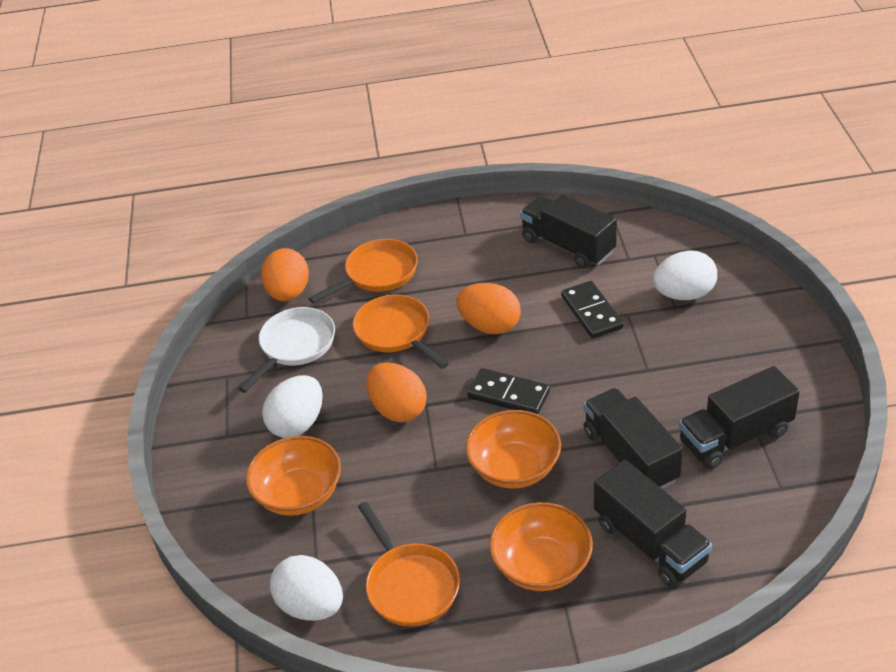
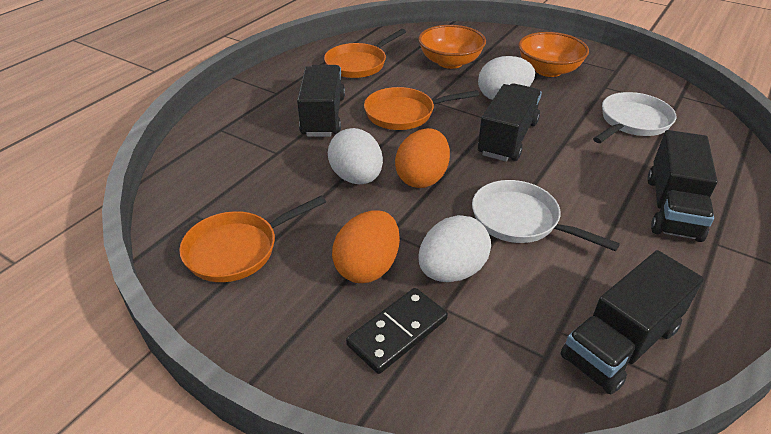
black domino: 2 -> 1
orange bowl: 3 -> 2
orange egg: 3 -> 2
white pan: 1 -> 2

